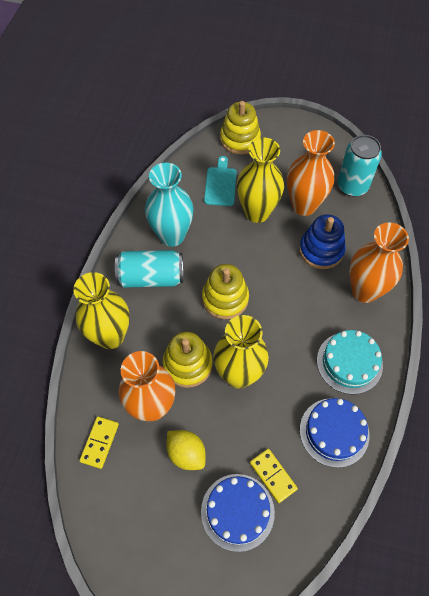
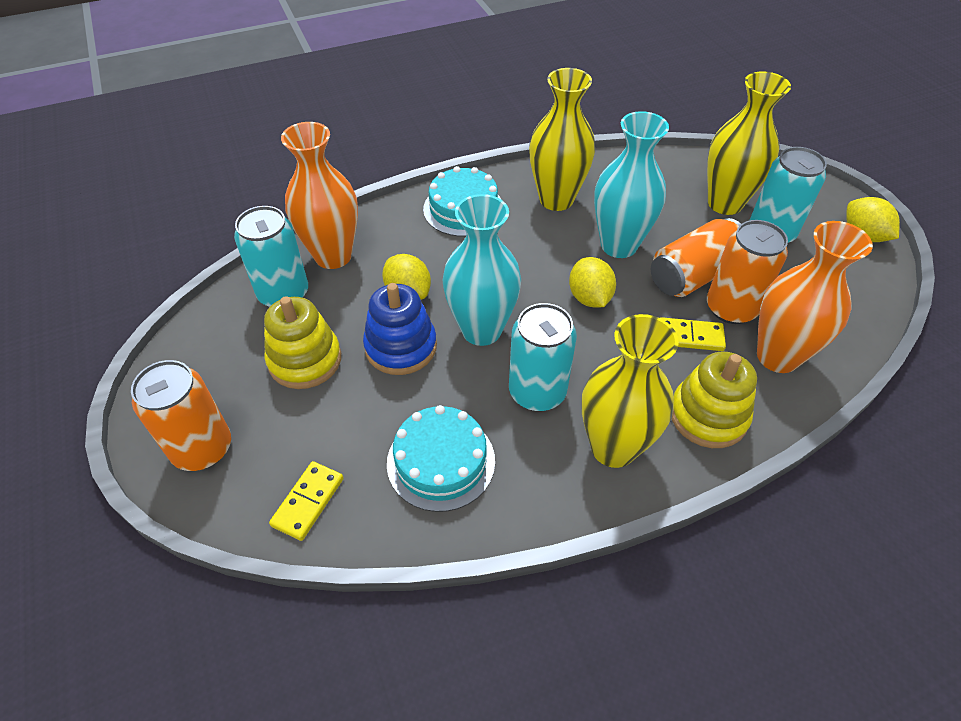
blue cake: 2 -> 0
orange can: 0 -> 3
orange vase: 3 -> 2
turquoise cake: 1 -> 2
turquoise can: 2 -> 3
turquoise cutting board: 1 -> 0
turquoise vase: 1 -> 2
yellow lemon: 1 -> 3
yellow stacking toy: 3 -> 2

